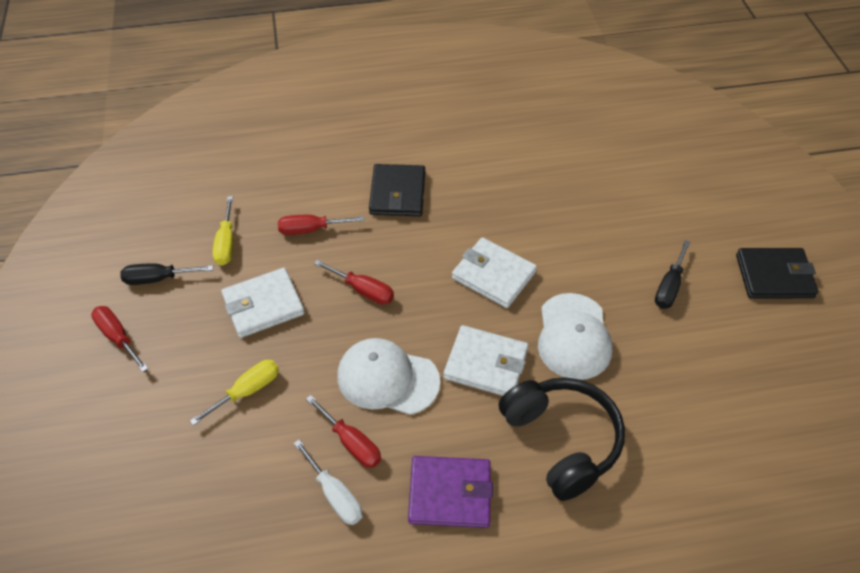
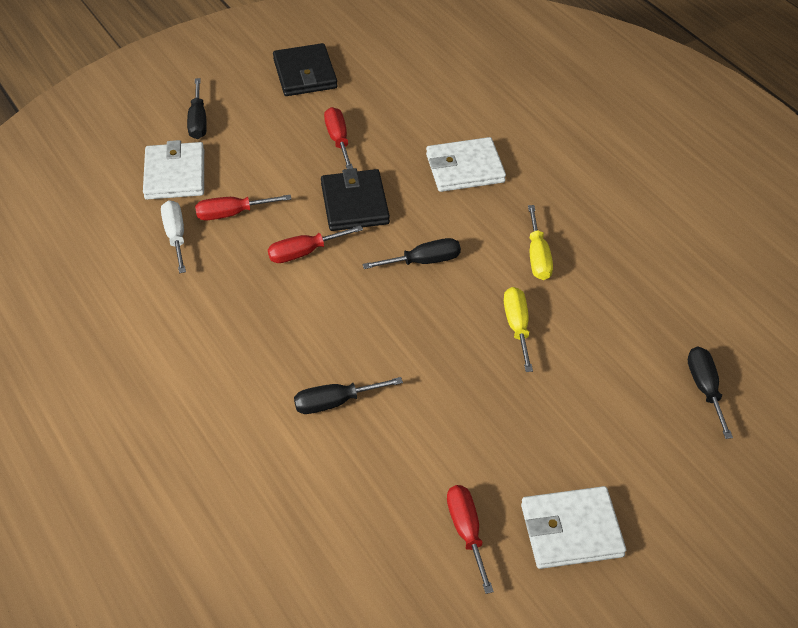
black headphones: 1 -> 0
black screwdriver: 2 -> 4
purple wallet: 1 -> 0
white cap: 2 -> 0

